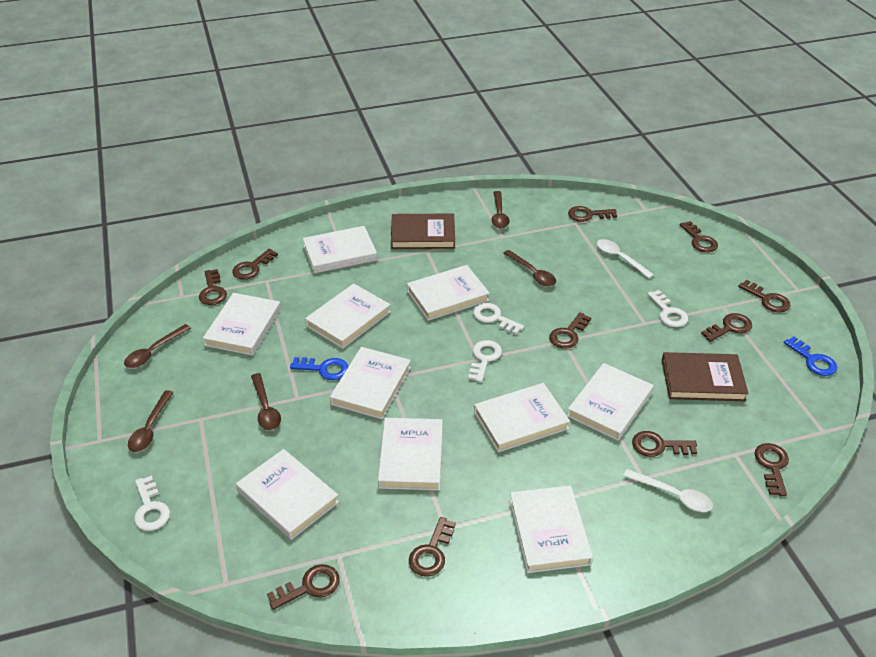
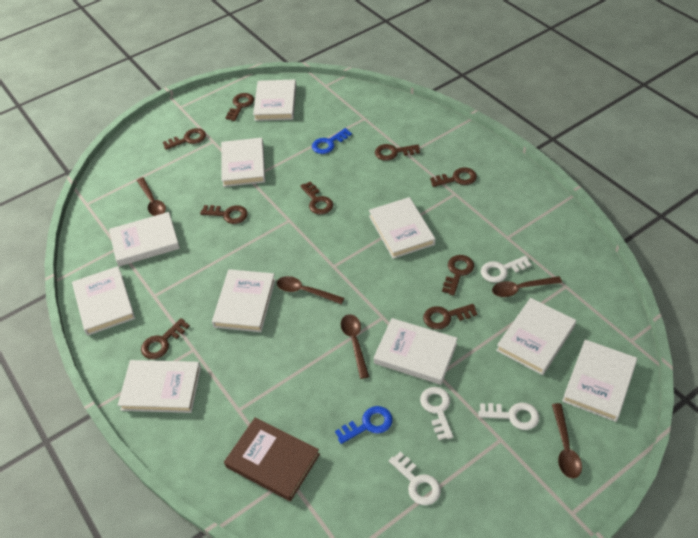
brown book: 2 -> 1
brown key: 11 -> 9
white spoon: 2 -> 0

